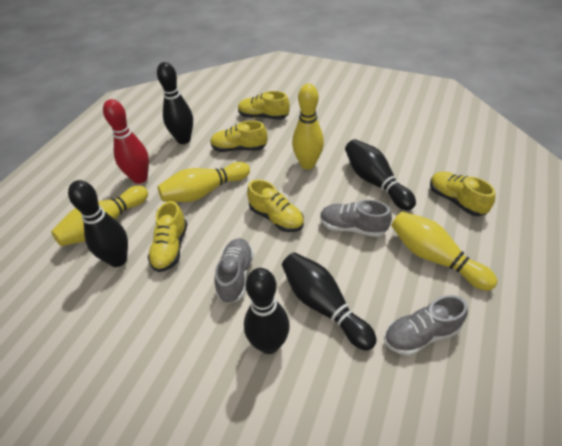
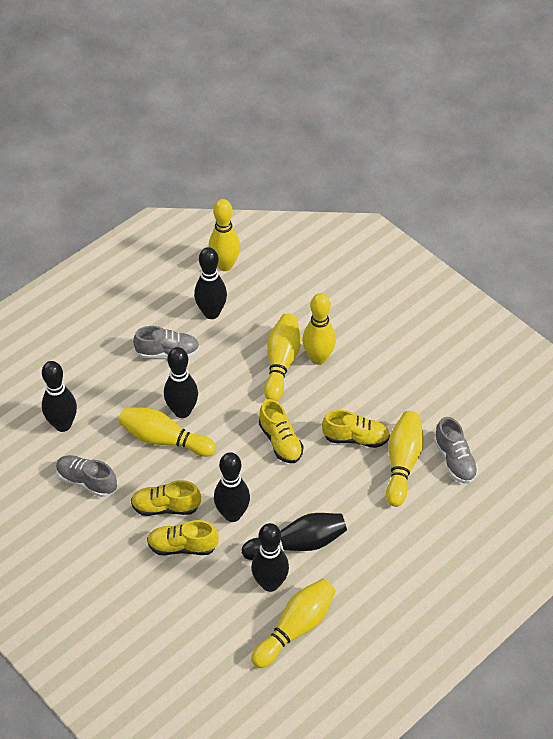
black bowling pin: 5 -> 6
red bowling pin: 1 -> 0
yellow bowling pin: 4 -> 6
yellow shoe: 5 -> 4

